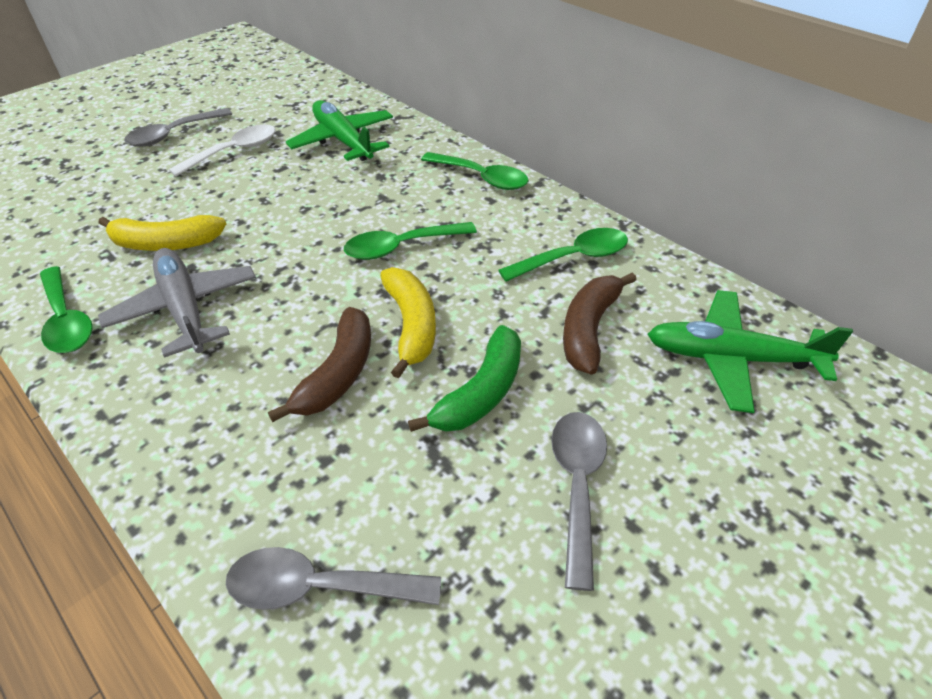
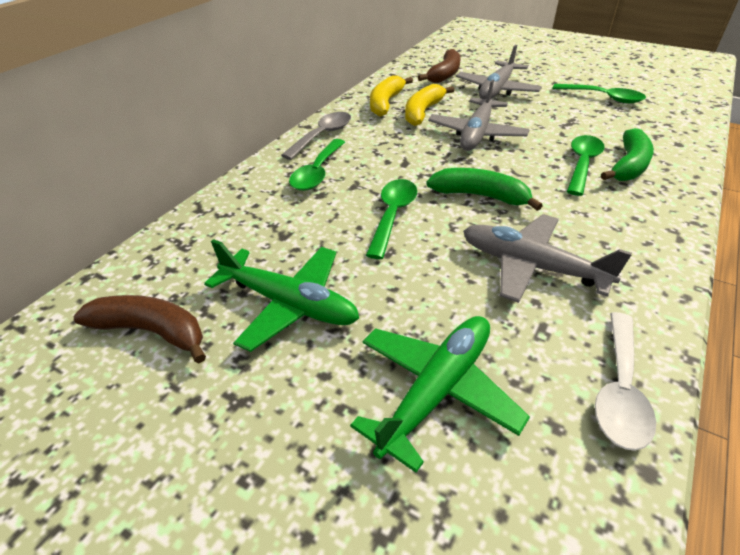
green banana: 1 -> 2
grey plane: 1 -> 3
grey spoon: 3 -> 1

